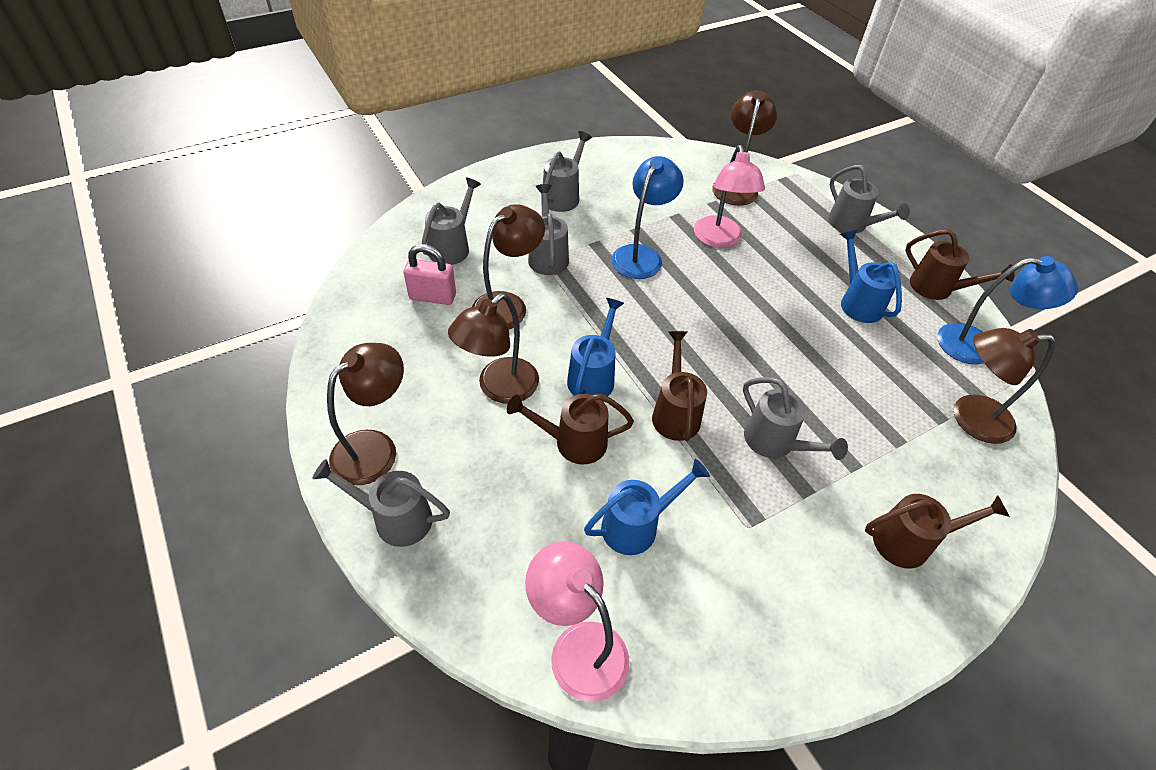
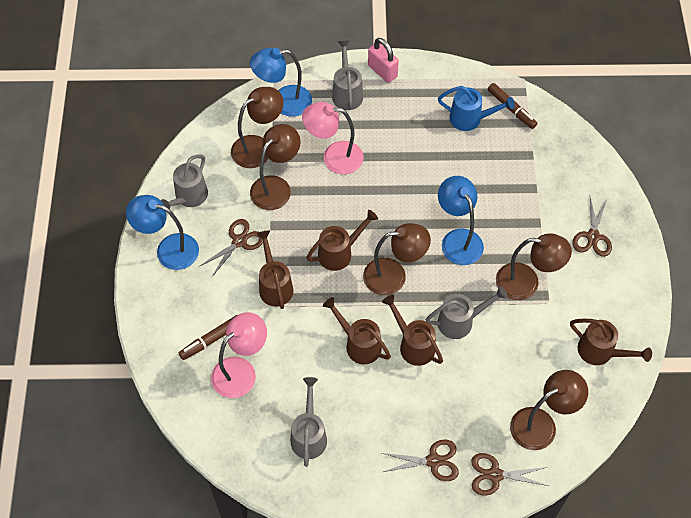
blue lamp: 2 -> 3
blue watering can: 3 -> 1
brown marker: 0 -> 2
brown scissors: 0 -> 4
brown watering can: 4 -> 5
grey watering can: 6 -> 4

